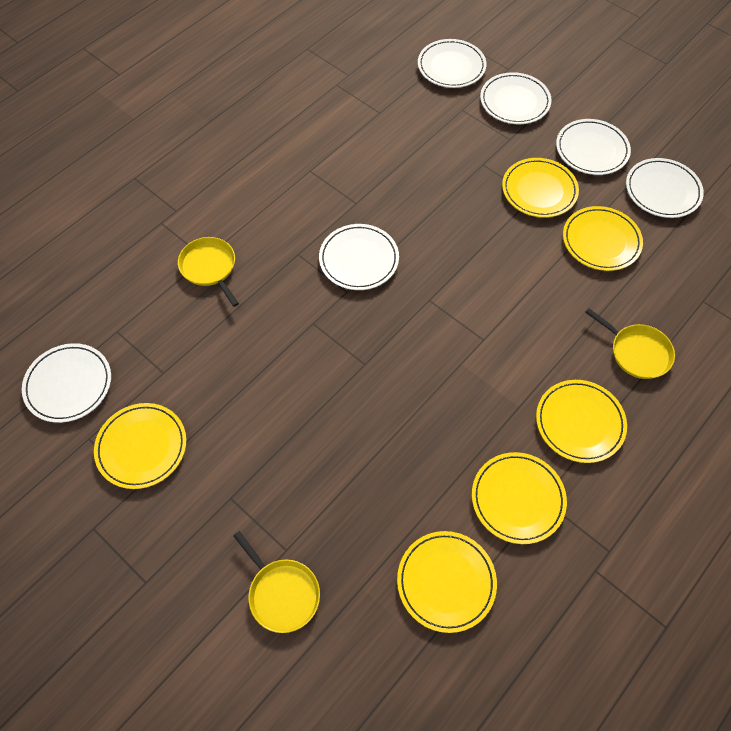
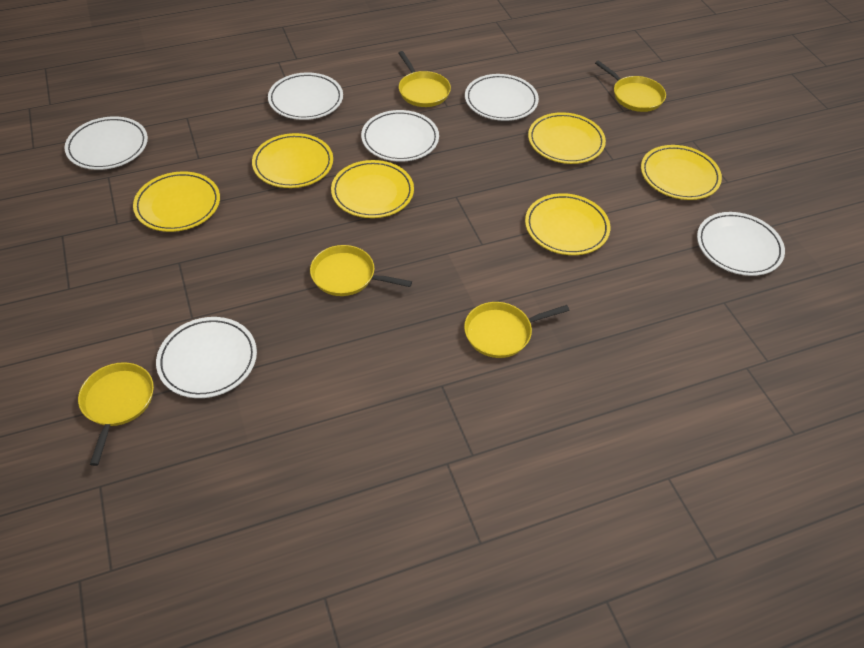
yellow pan: 3 -> 5

